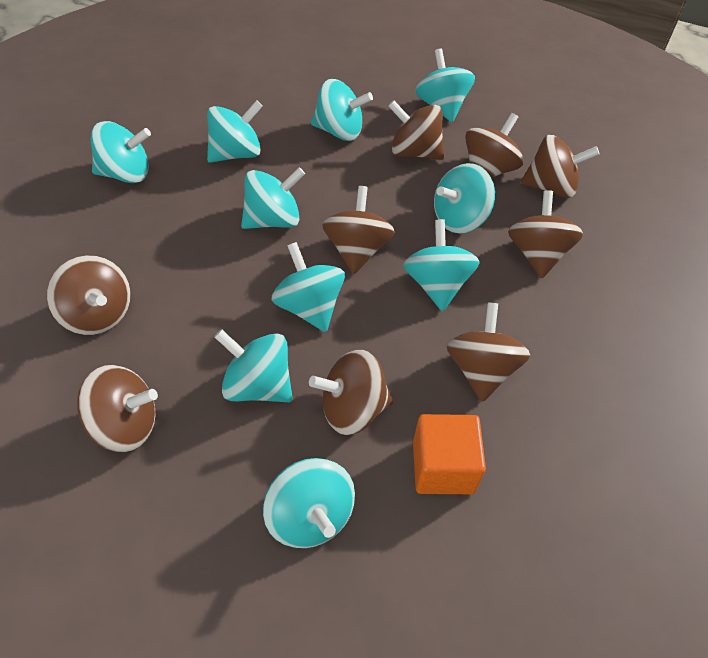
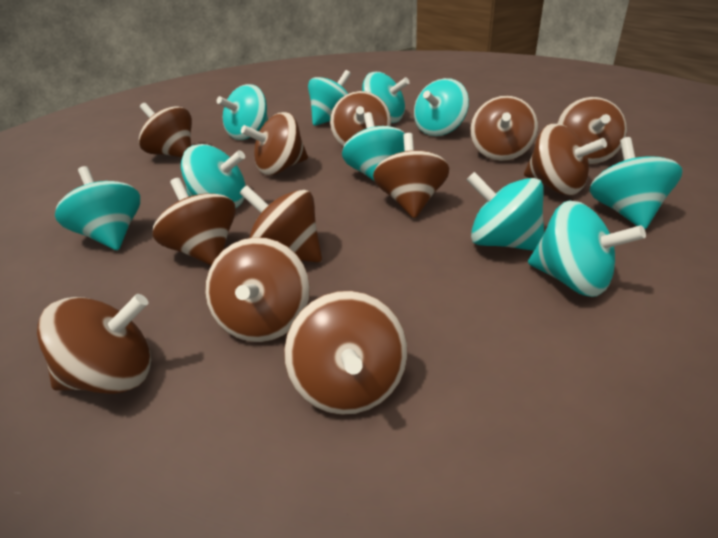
brown spinning top: 9 -> 12
orange cube: 1 -> 0

